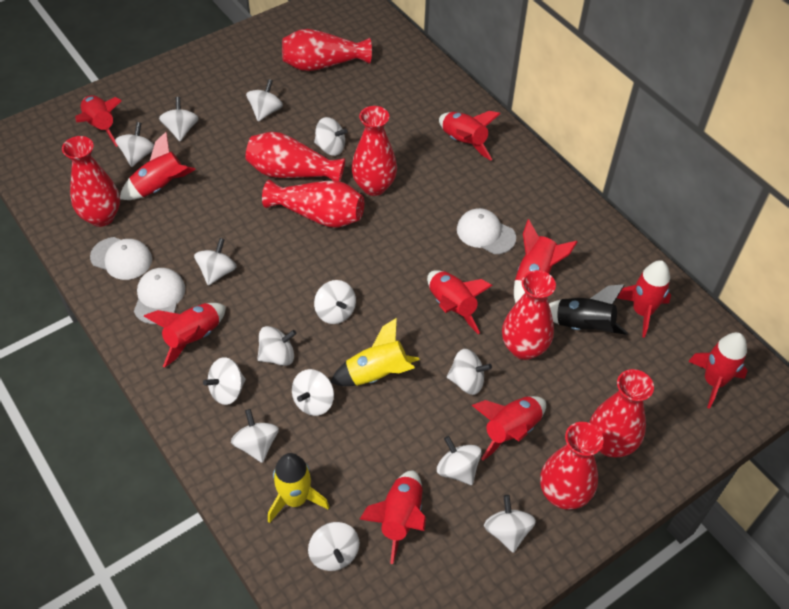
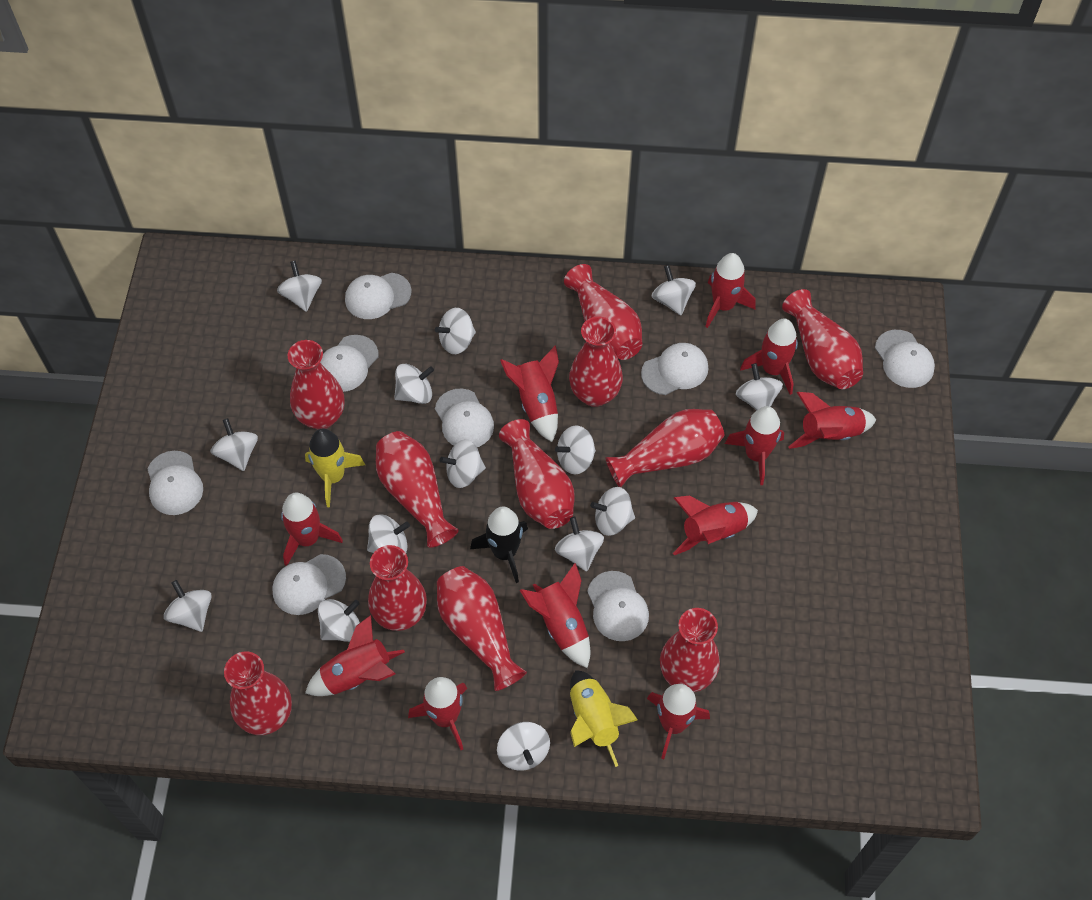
red rocket: 10 -> 11
red vase: 8 -> 11
white cap: 3 -> 8

